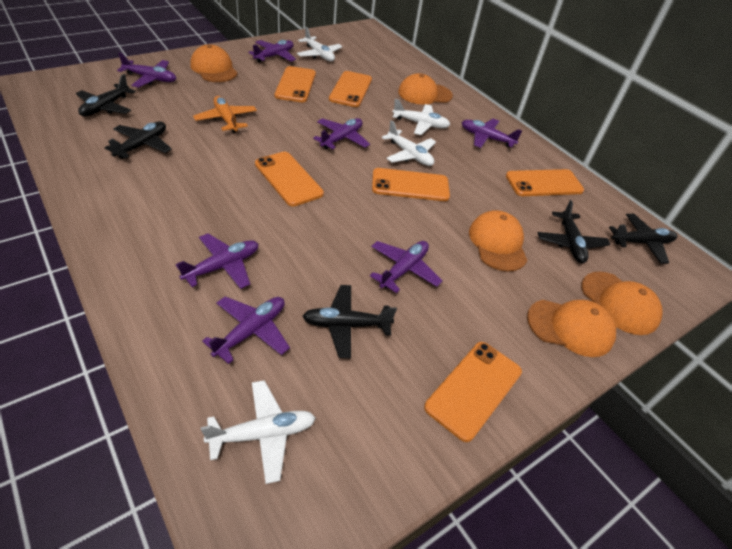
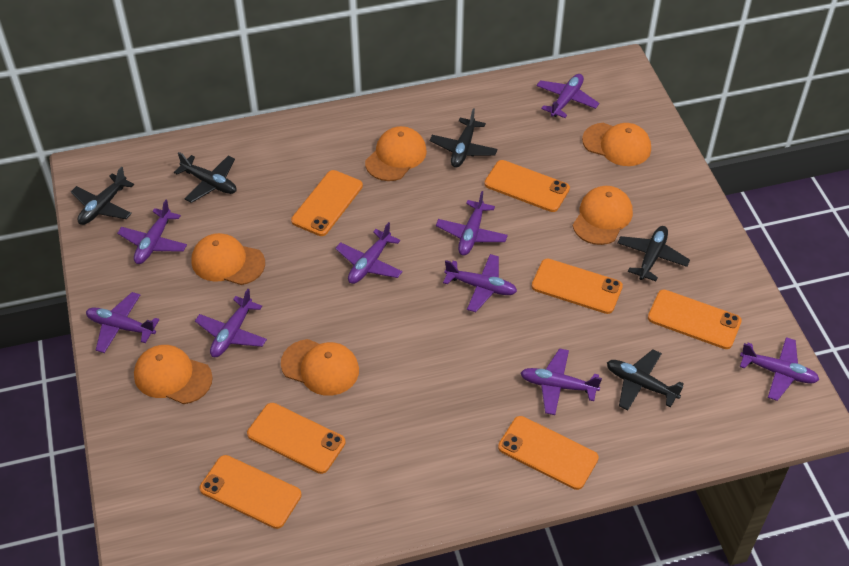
orange cap: 5 -> 6
orange phone: 6 -> 7
orange plane: 1 -> 0
purple plane: 7 -> 9
white plane: 4 -> 0

